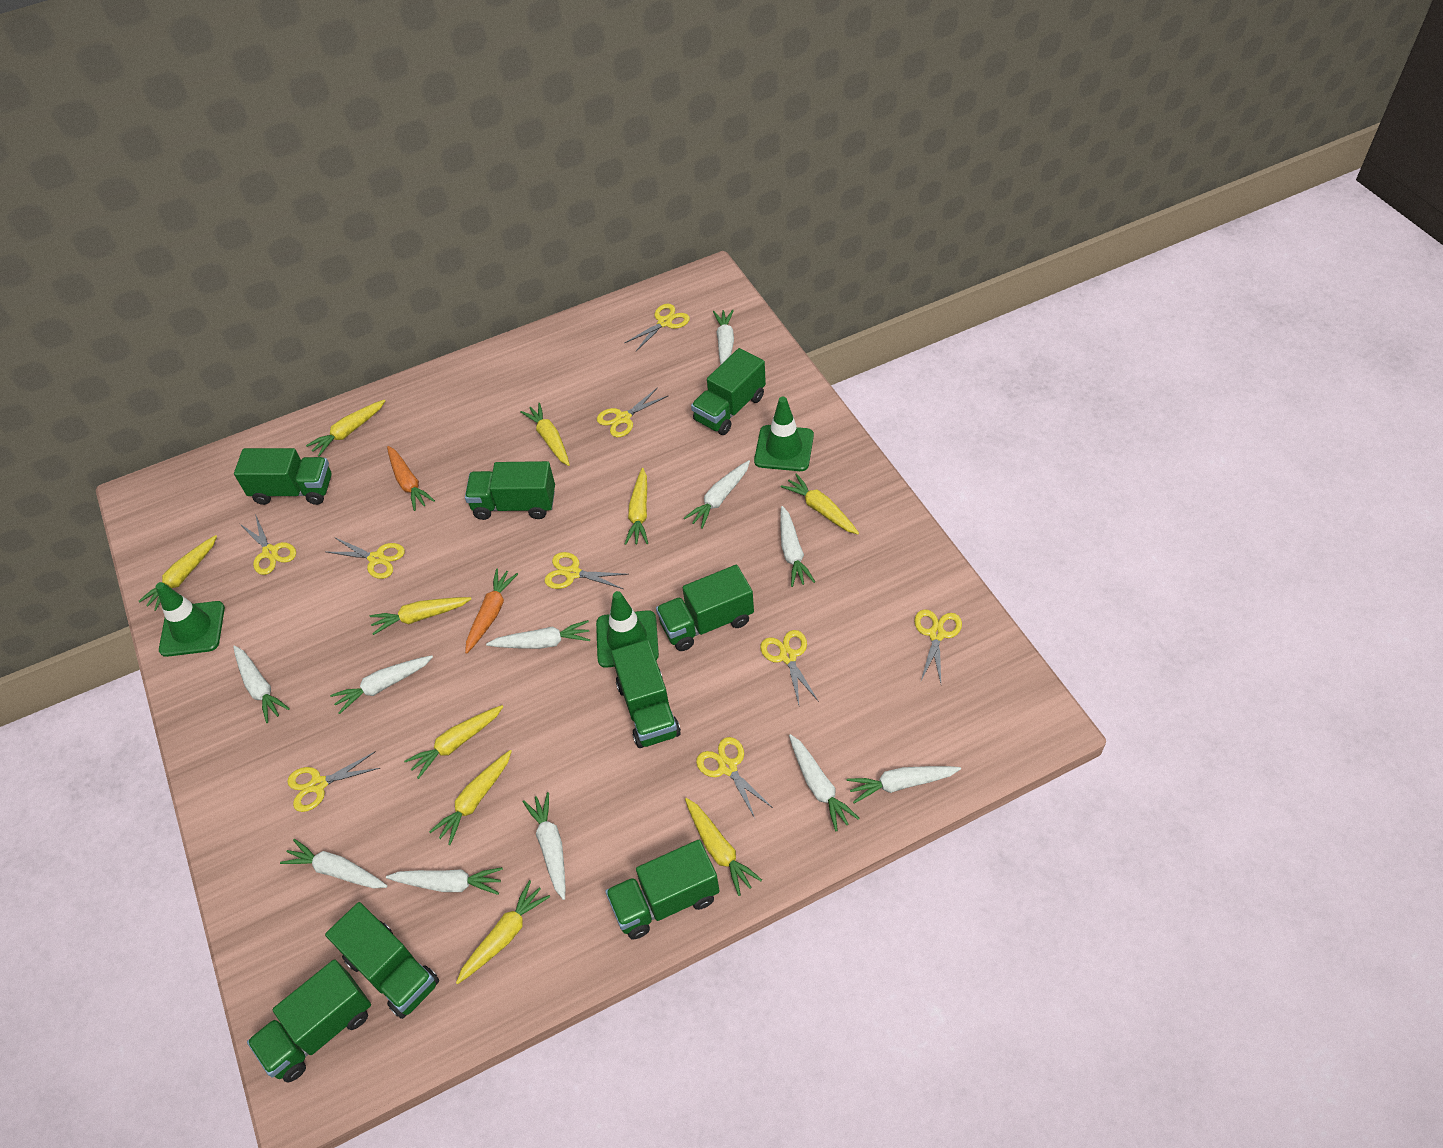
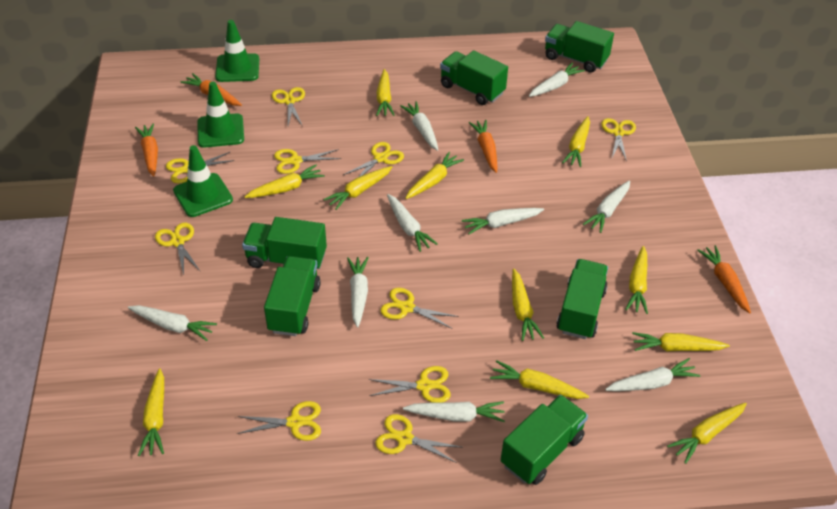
green truck: 8 -> 6
orange carrot: 2 -> 4
white carrot: 11 -> 9
yellow carrot: 10 -> 11
yellow scissors: 9 -> 10

